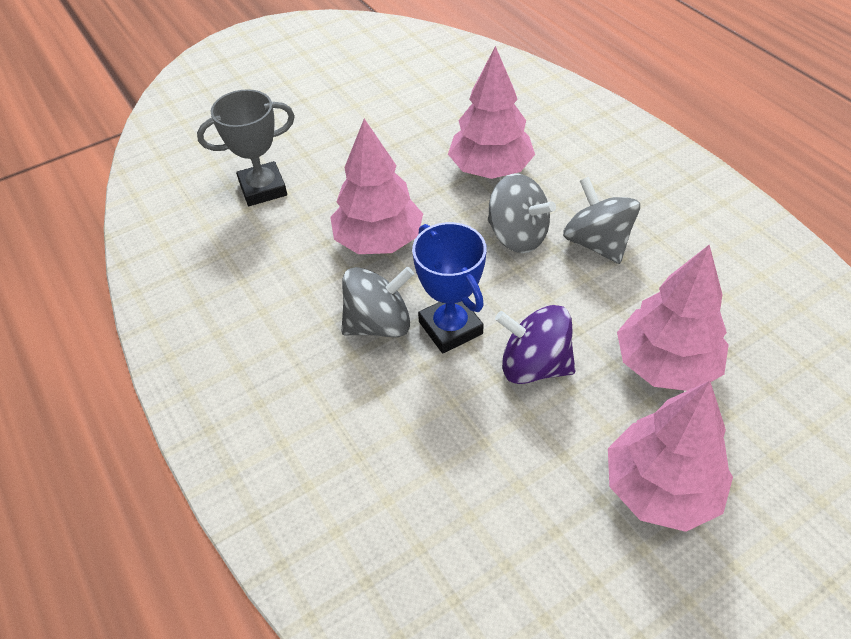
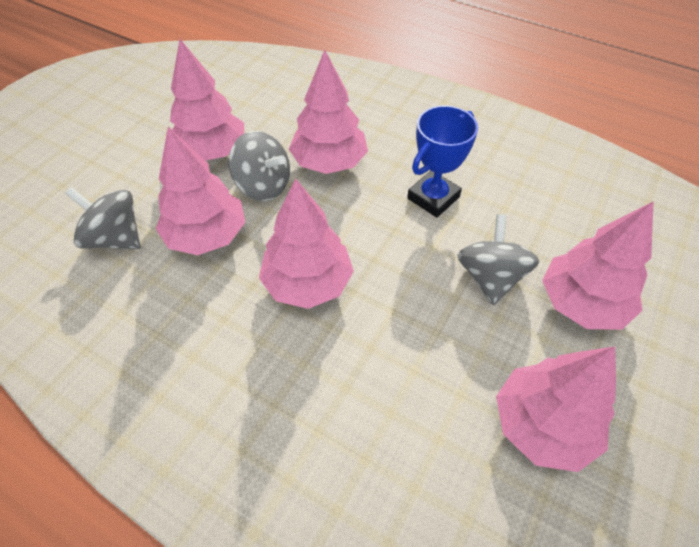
grey trophy: 1 -> 0
pink tree: 4 -> 6
purple spinning top: 1 -> 0

